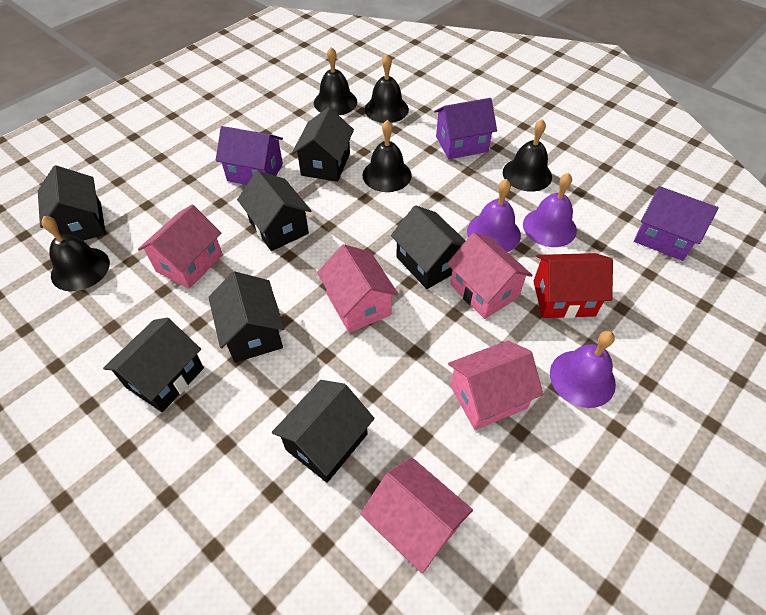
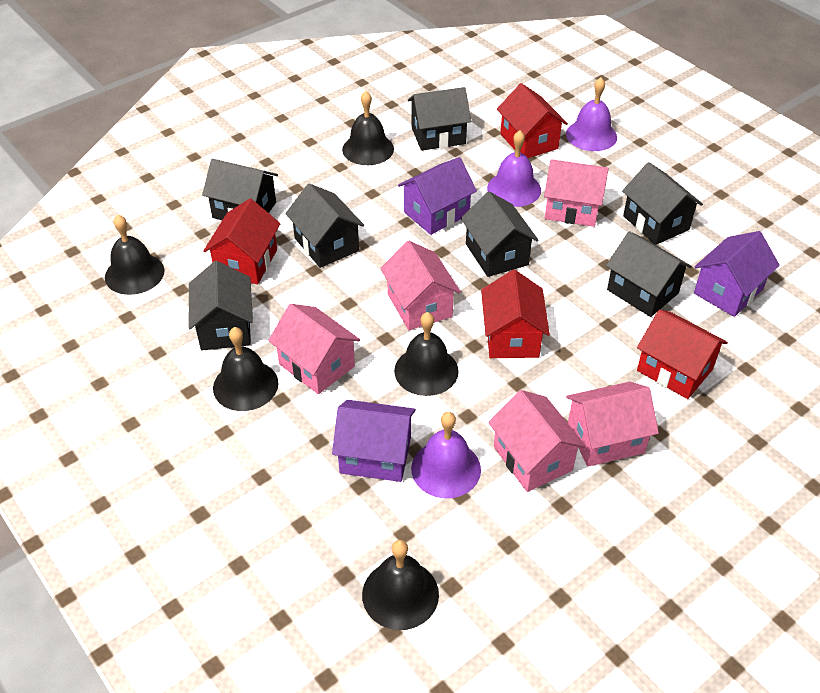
red house: 1 -> 4

